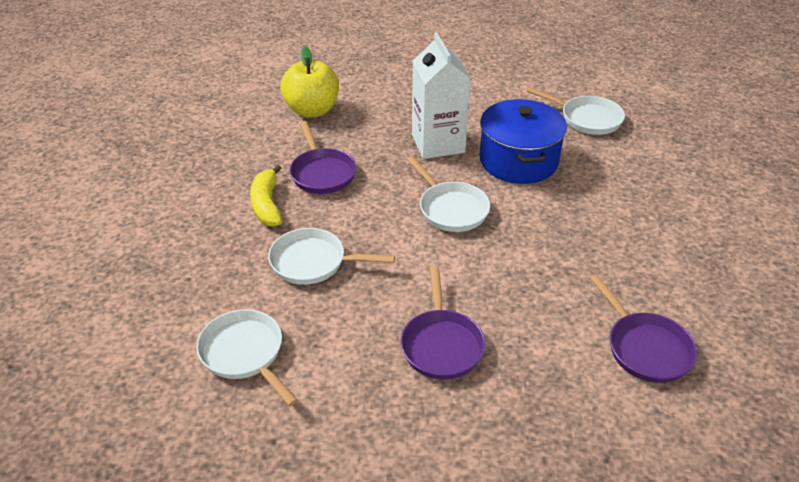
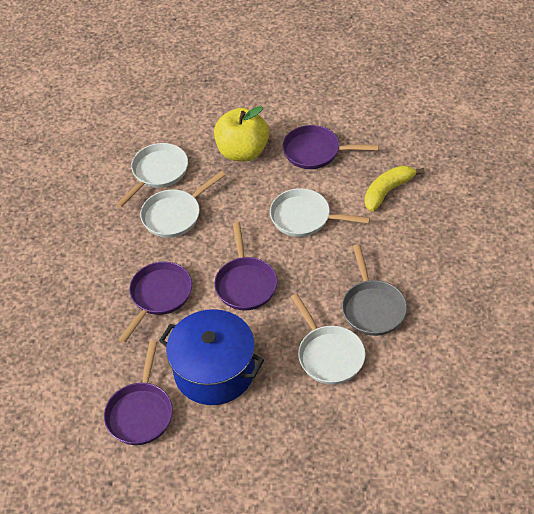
grey pan: 0 -> 1
purple pan: 3 -> 4
white carton: 1 -> 0

